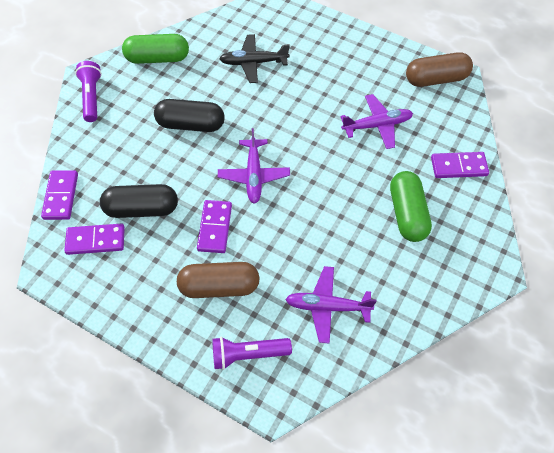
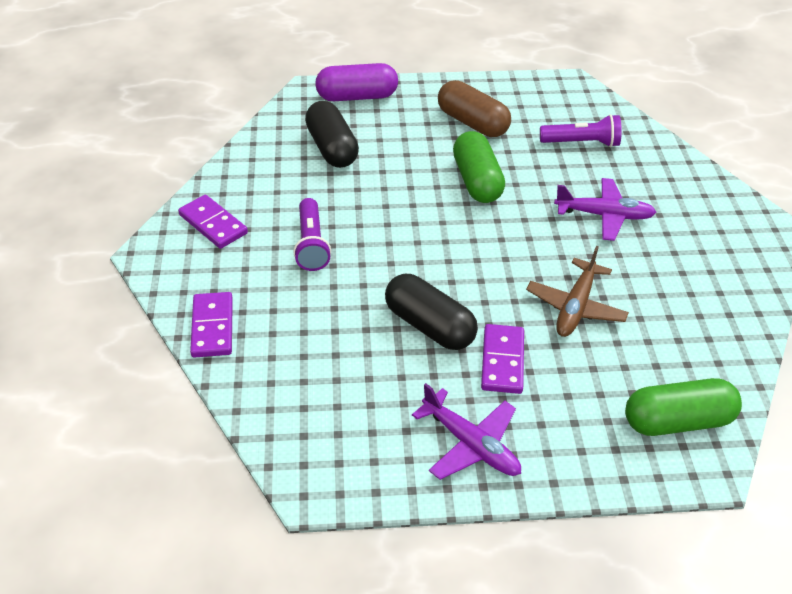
black plane: 1 -> 0
brown capsule: 2 -> 1
brown plane: 0 -> 1
purple capsule: 0 -> 1
purple domino: 4 -> 3
purple plane: 3 -> 2

